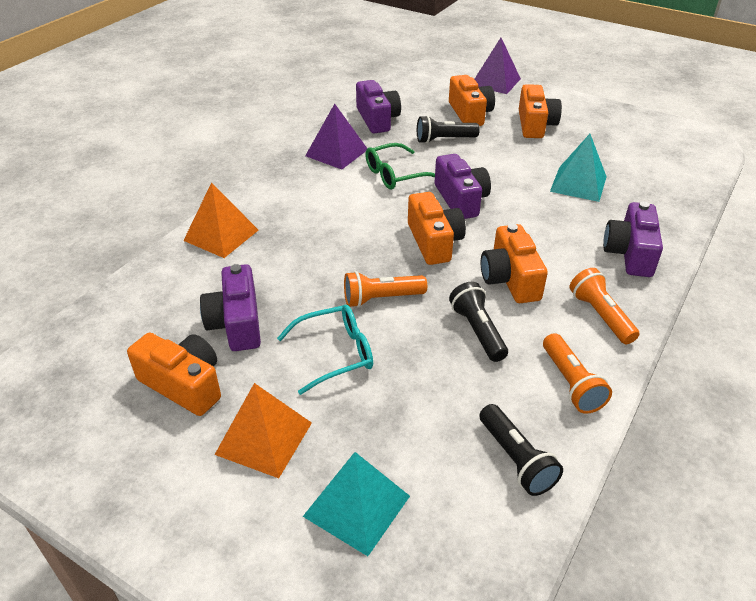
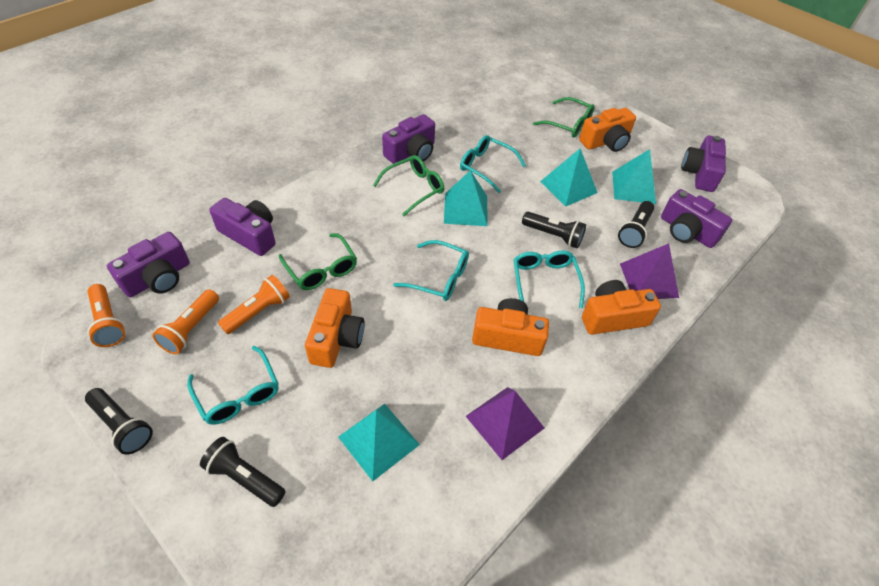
black flashlight: 3 -> 4
green glasses: 1 -> 3
orange camera: 5 -> 4
orange pyramid: 2 -> 0
purple camera: 4 -> 5
turquoise glasses: 1 -> 4
turquoise pyramid: 2 -> 4

